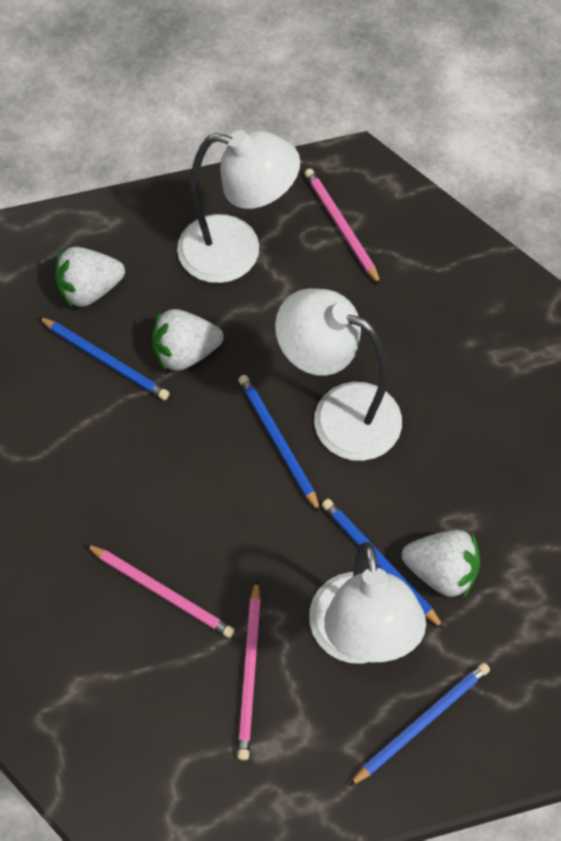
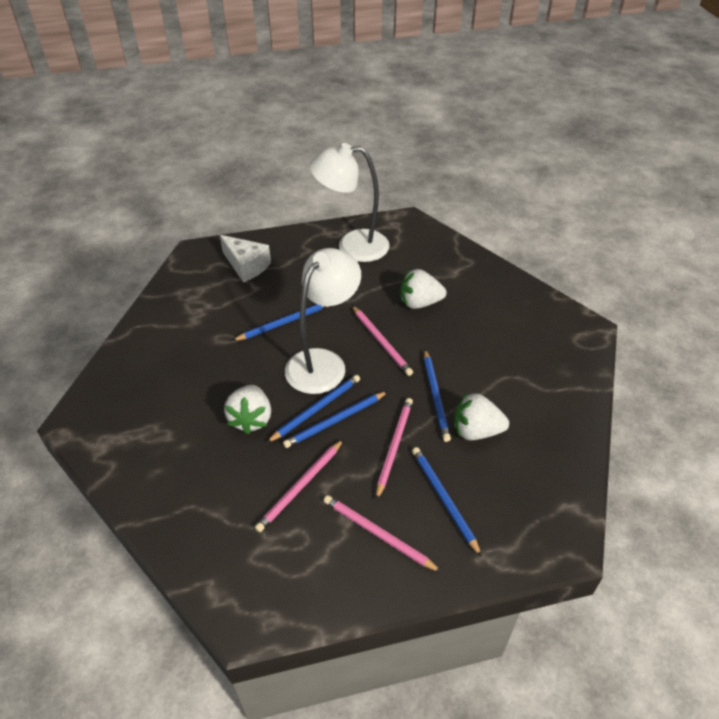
blue pencil: 4 -> 5
pink pencil: 3 -> 4
white cheese: 0 -> 1
white lamp: 3 -> 2

